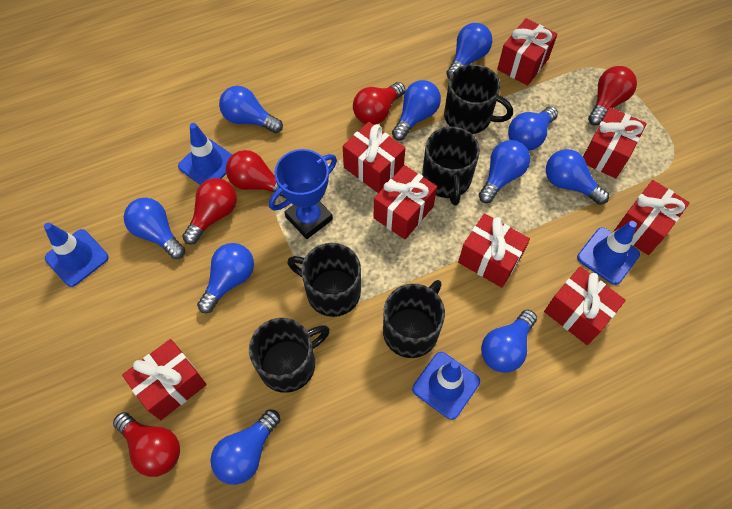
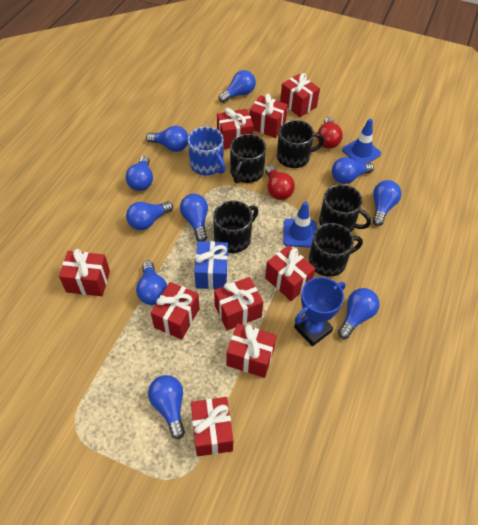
blue gift: 0 -> 1
blue mug: 0 -> 1
blue traffic cone: 4 -> 2
red gift: 8 -> 9
red light bulb: 5 -> 2

